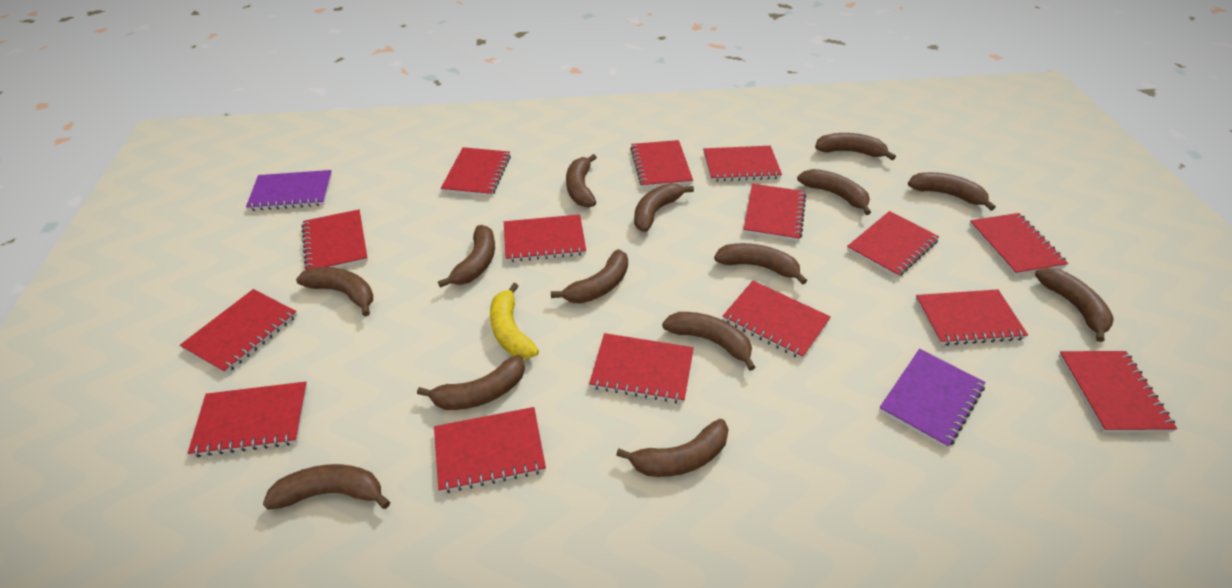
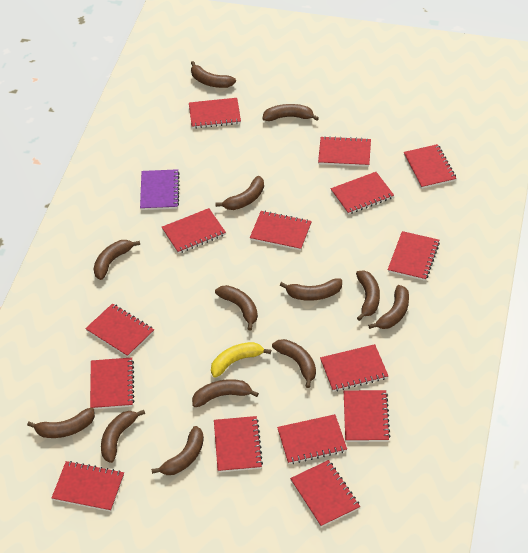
brown banana: 14 -> 13
purple notebook: 2 -> 1

